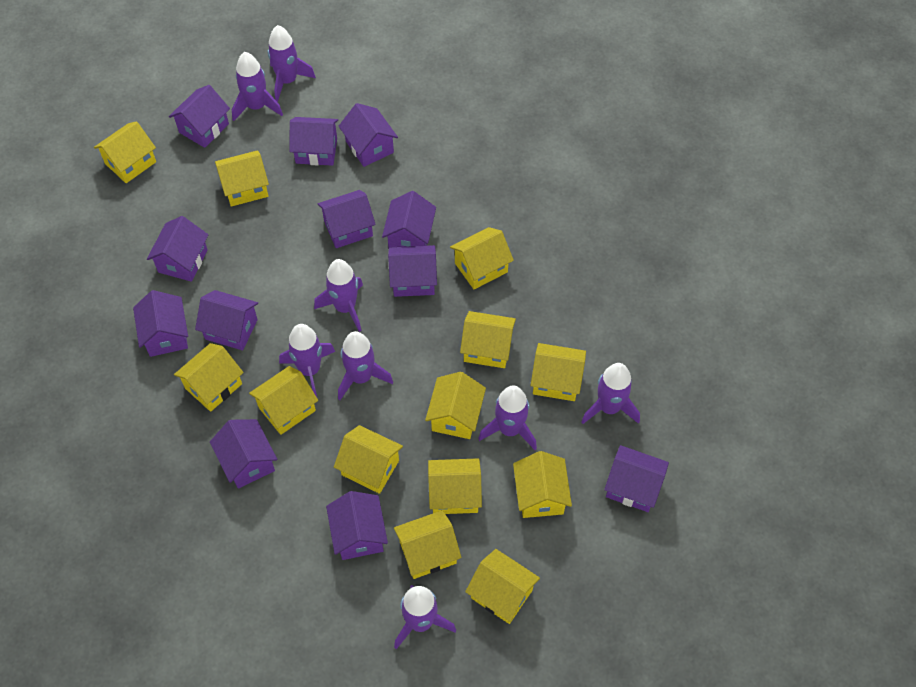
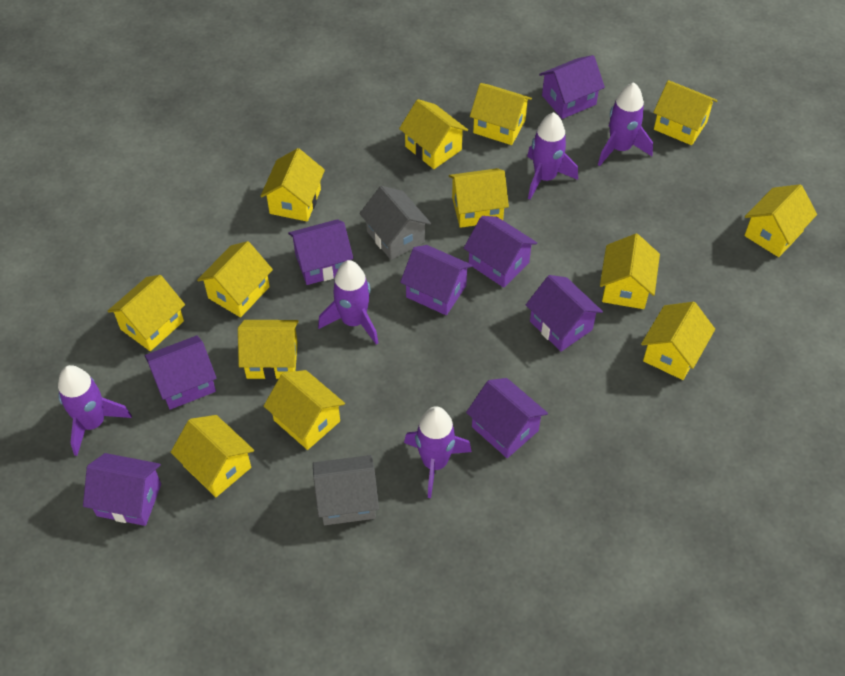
grey house: 0 -> 2
purple house: 12 -> 8
purple rocket: 8 -> 5

